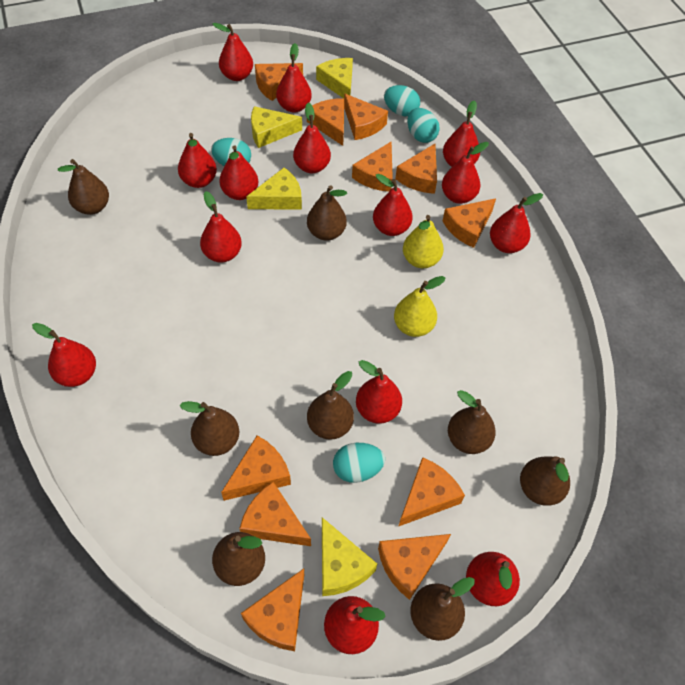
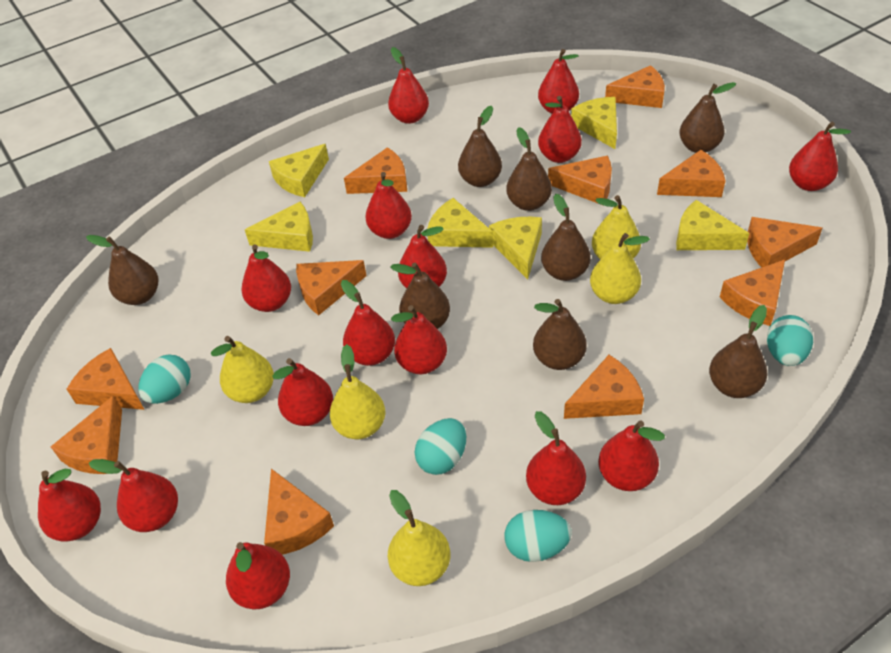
red pear: 14 -> 15
yellow cheese: 4 -> 6
yellow pear: 2 -> 5

